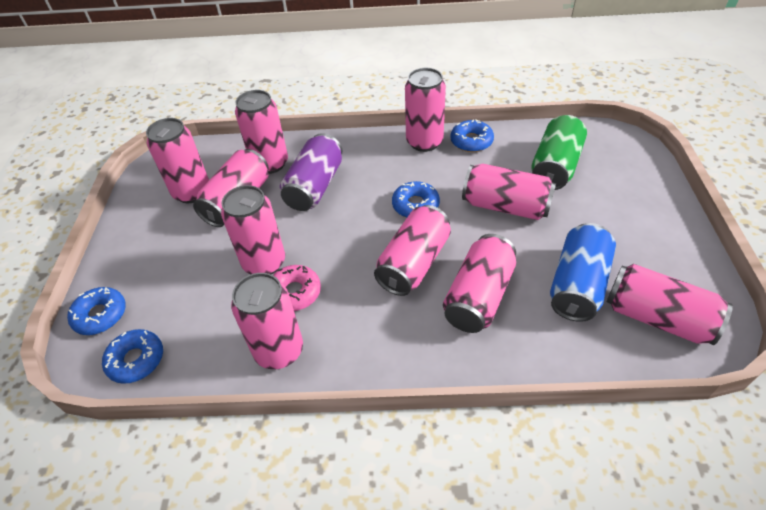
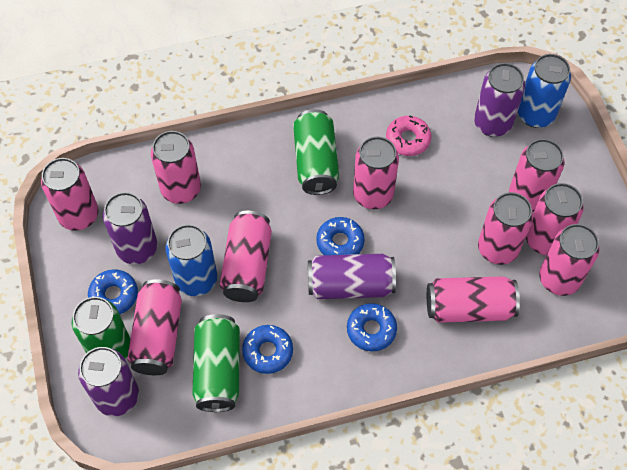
blue can: 1 -> 2
green can: 1 -> 3
purple can: 1 -> 4

